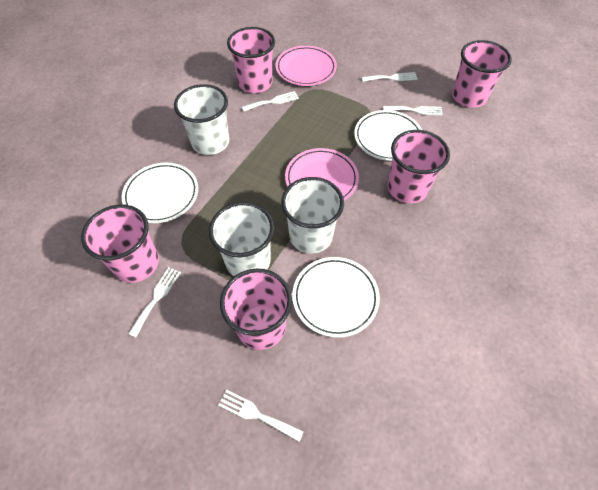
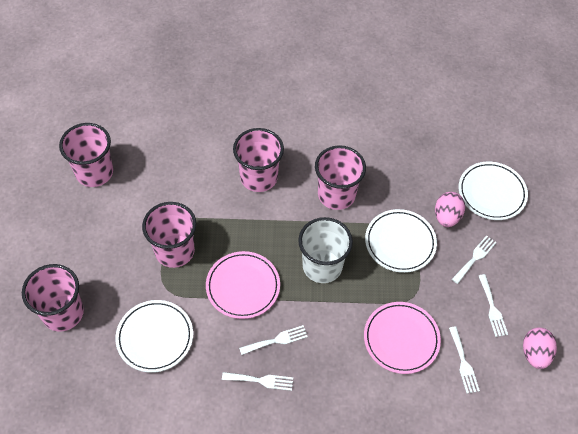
pink egg: 0 -> 2
white cup: 3 -> 1

